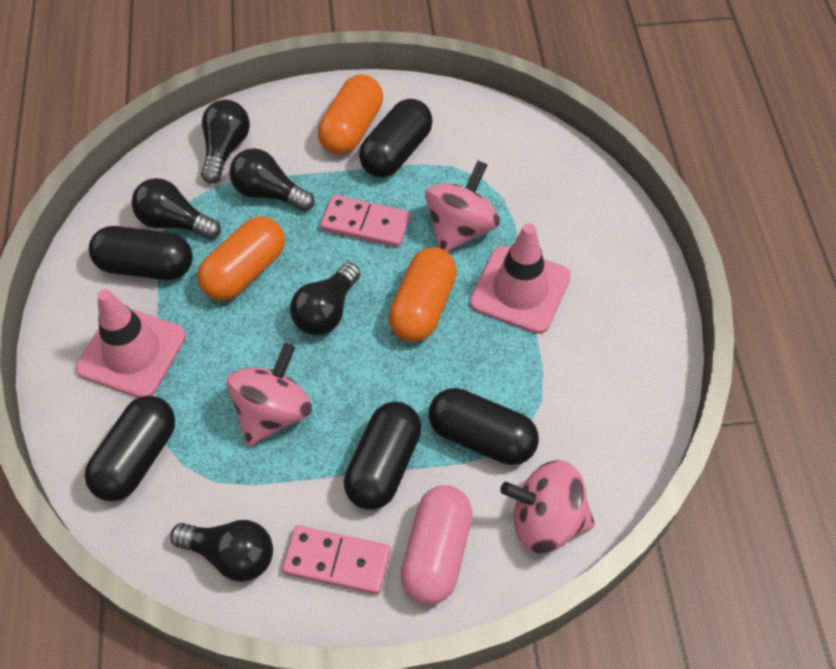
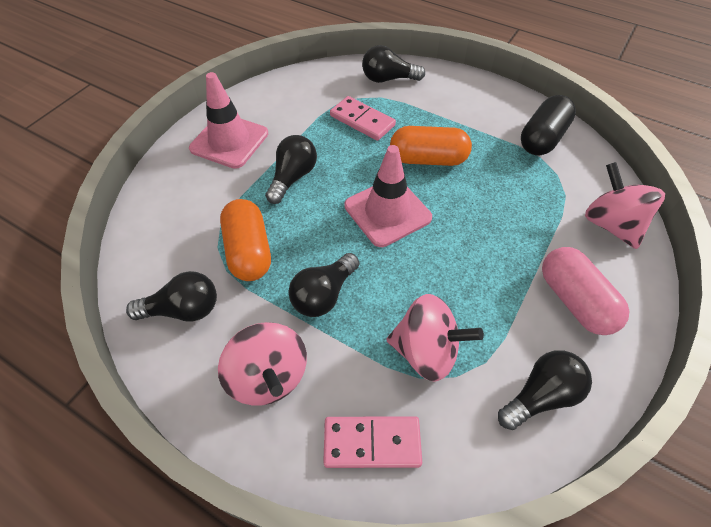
black capsule: 5 -> 1
orange capsule: 3 -> 2

